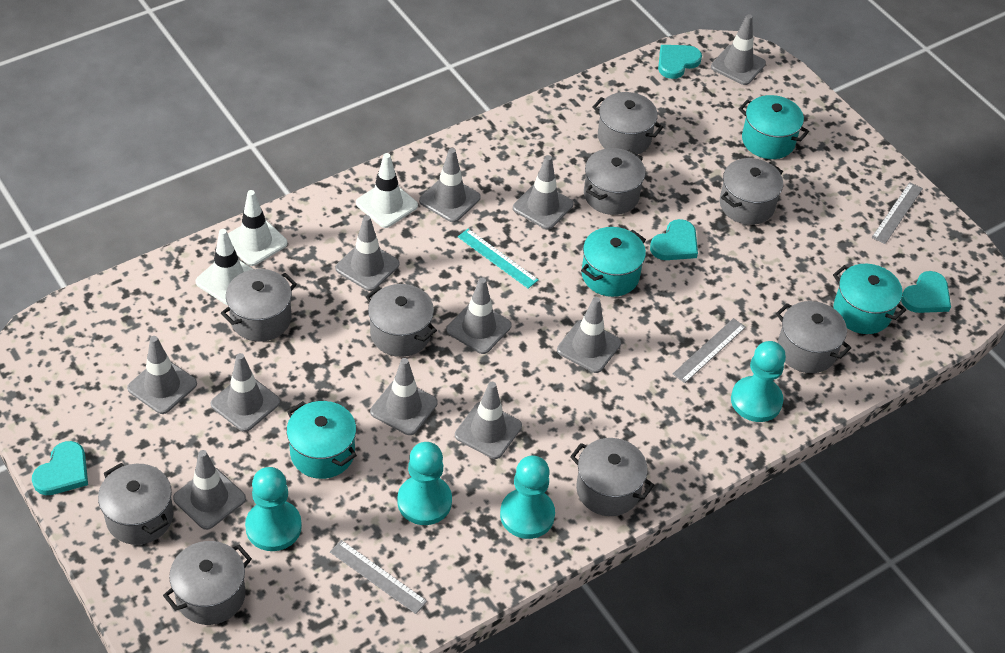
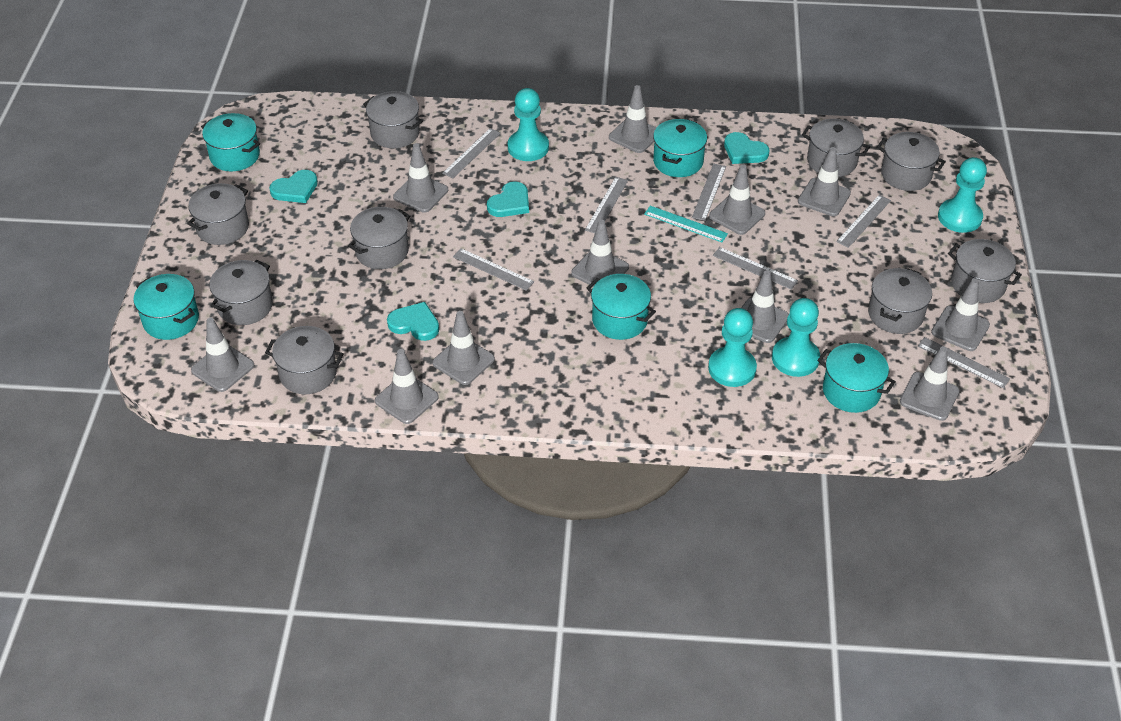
grey ruler: 3 -> 7
turquoise pot: 4 -> 5
white traffic cone: 3 -> 0

